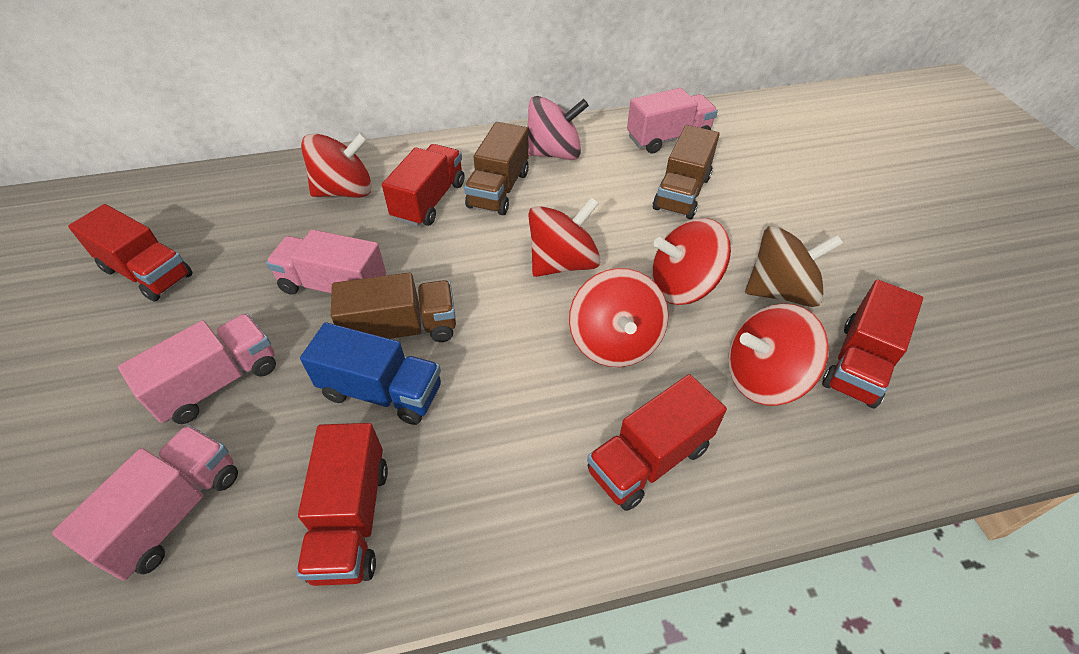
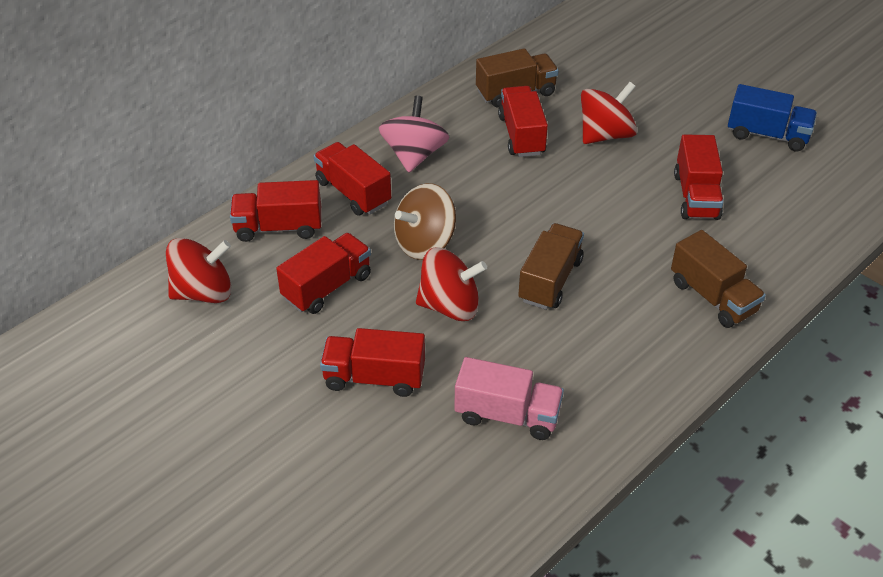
pink truck: 4 -> 1
red spinning top: 5 -> 3
red truck: 5 -> 6

